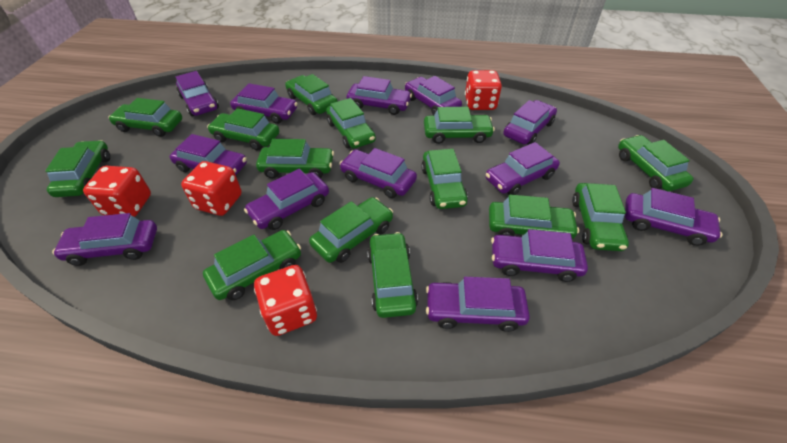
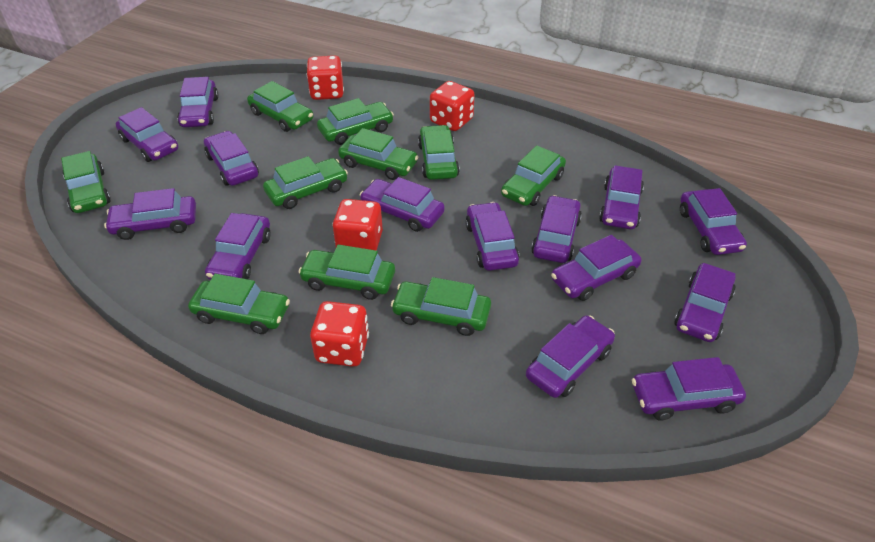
green car: 14 -> 10
purple car: 13 -> 14

